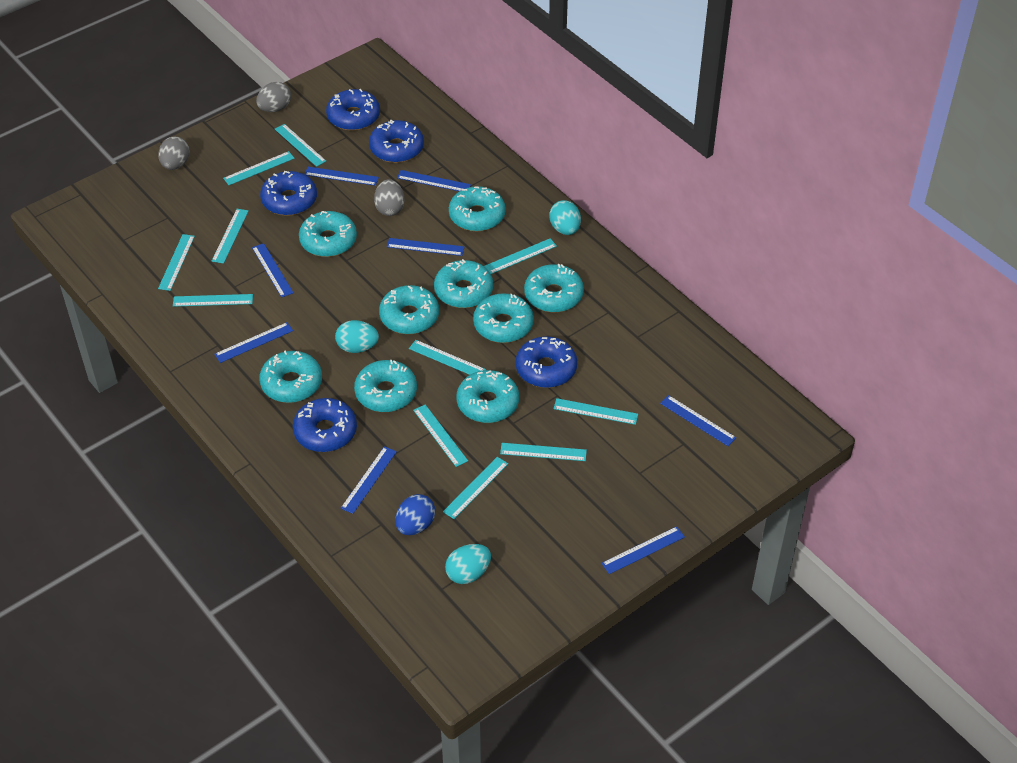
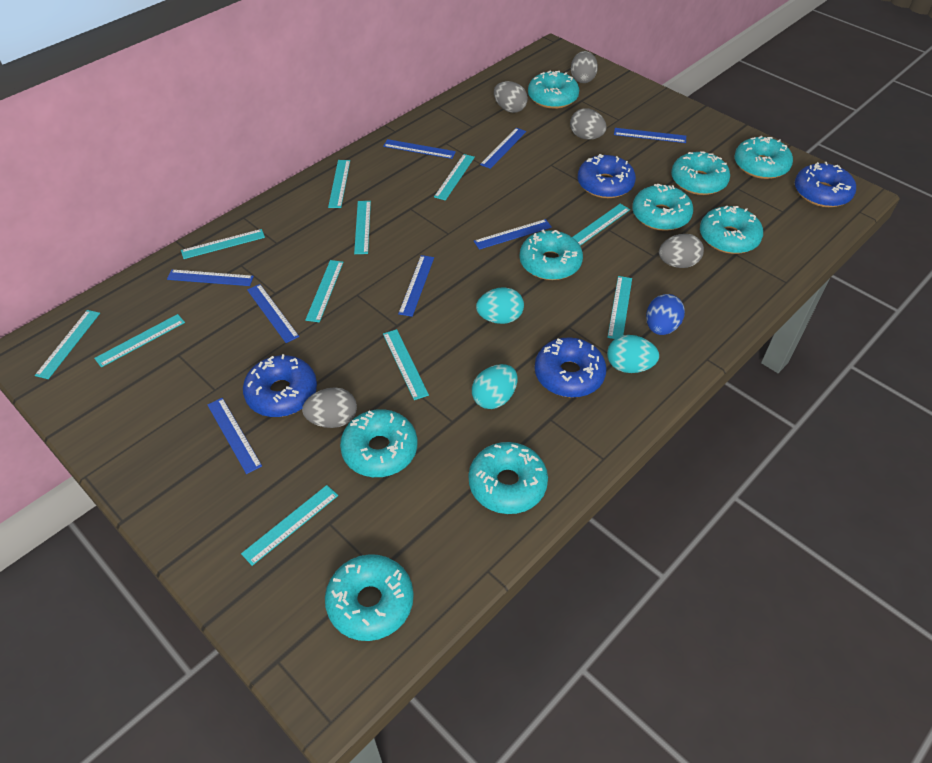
blue donut: 5 -> 4
grey egg: 3 -> 5

